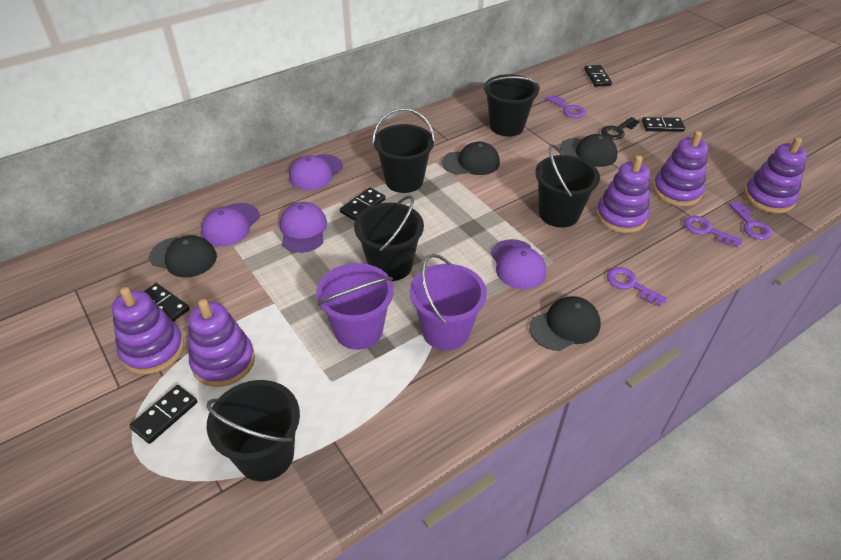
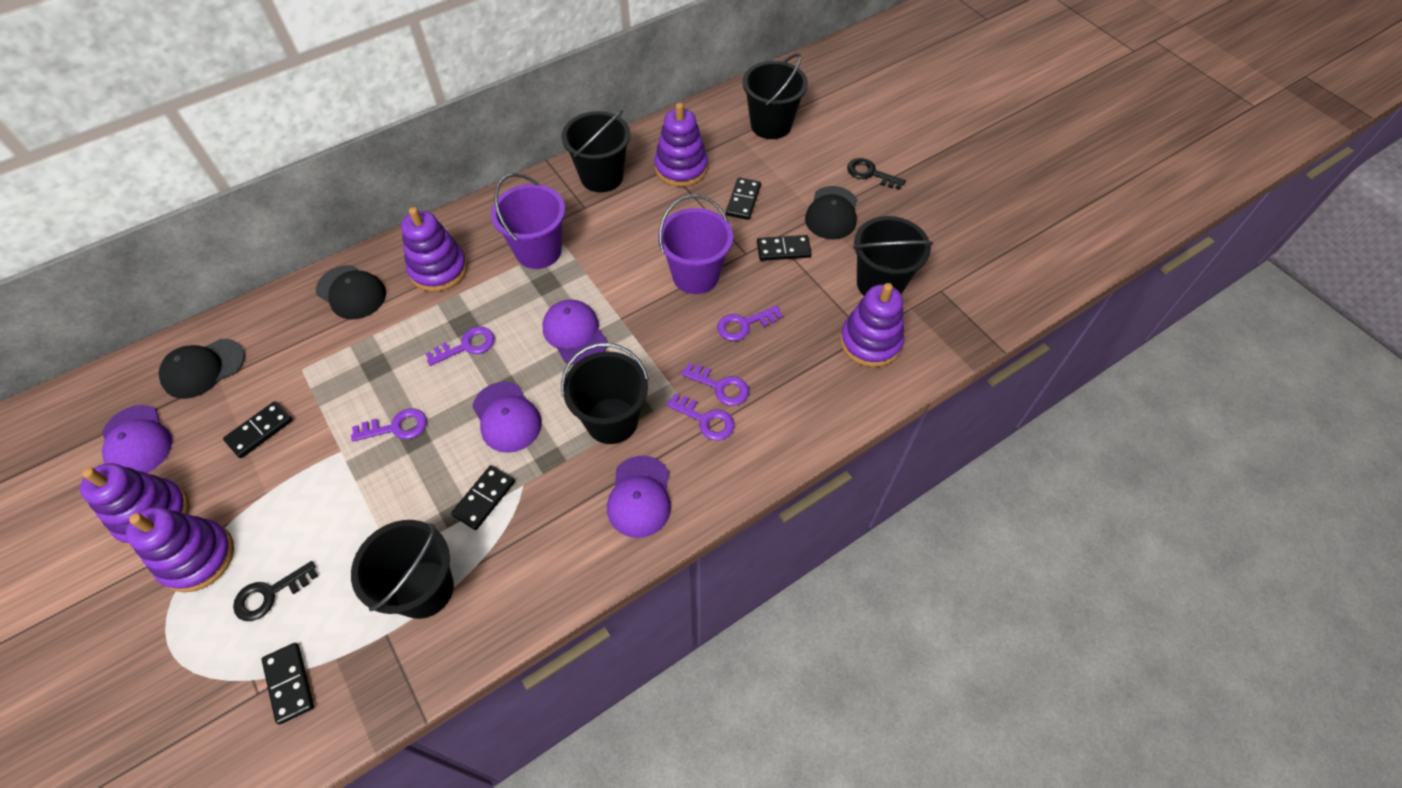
black cap: 4 -> 3
black key: 1 -> 2
purple key: 4 -> 5

